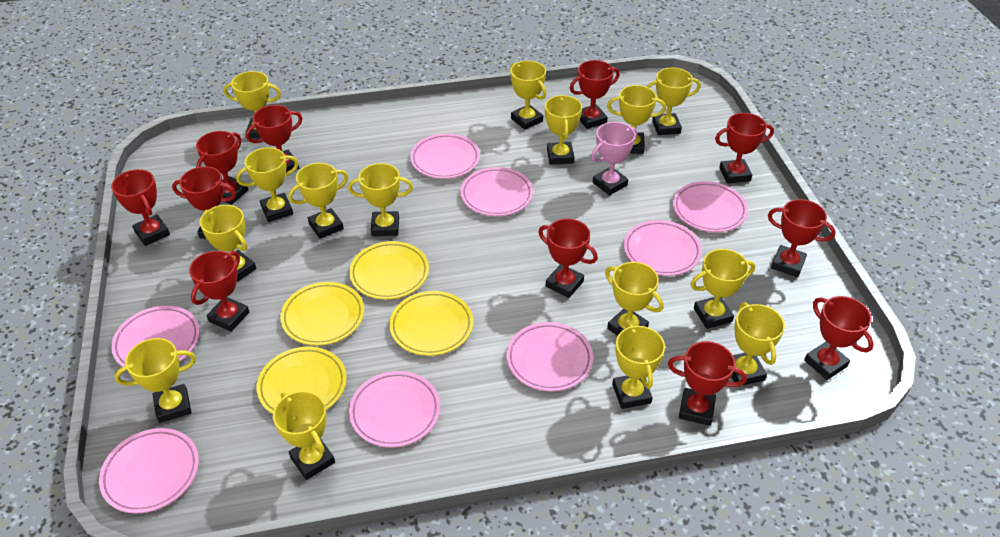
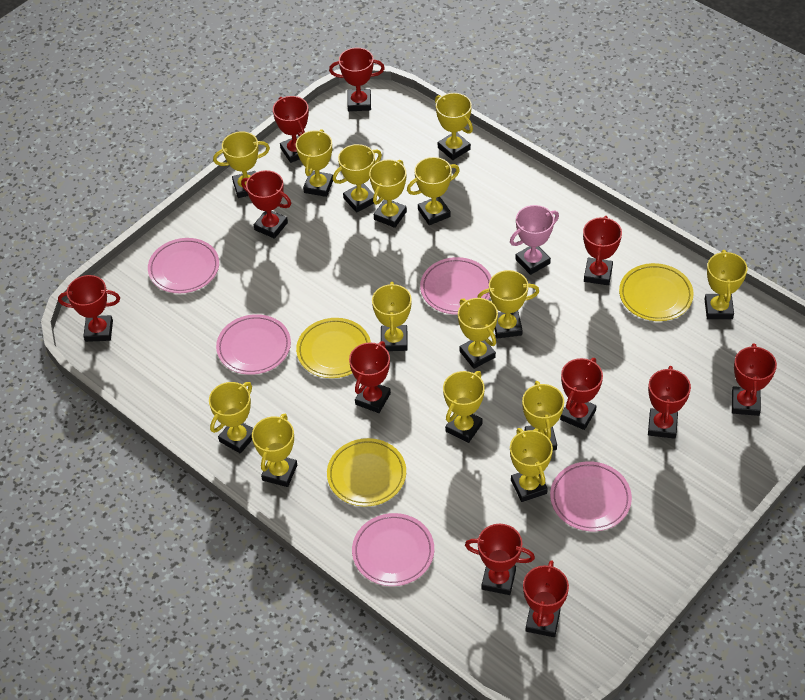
pink plate: 8 -> 5
yellow plate: 4 -> 3

